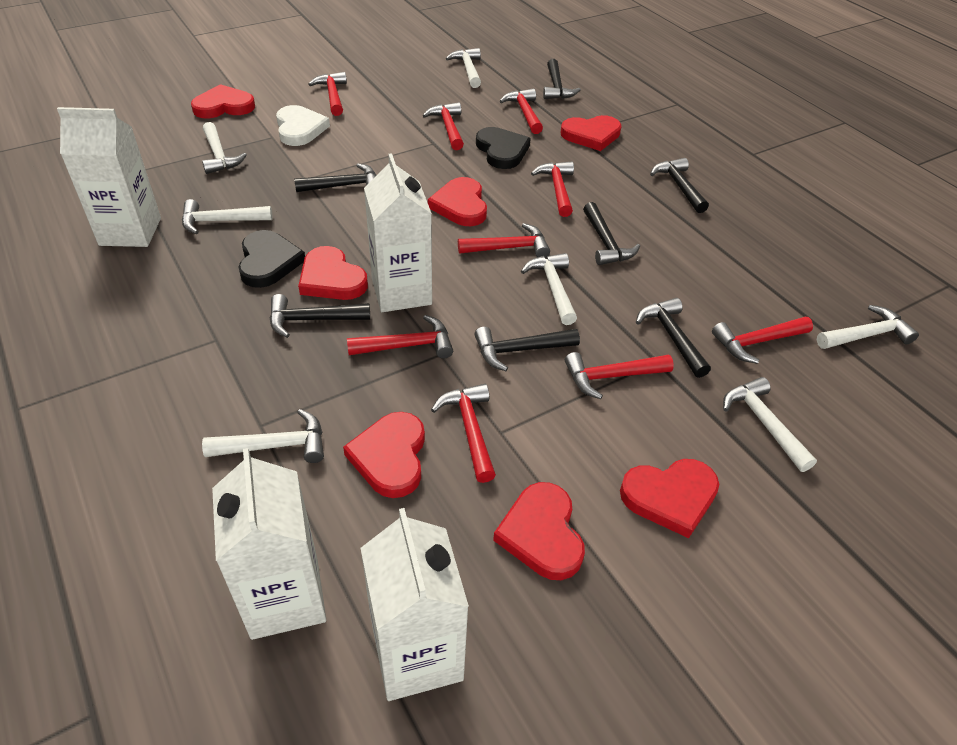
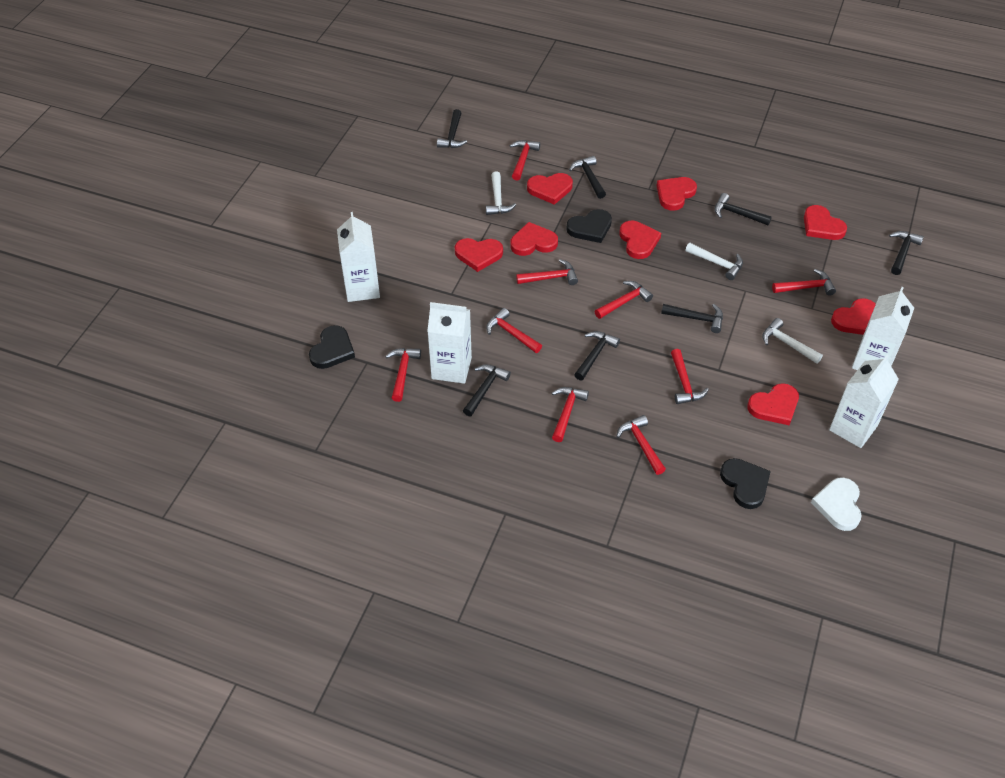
black heart: 2 -> 3
red heart: 7 -> 8
white hammer: 7 -> 3

